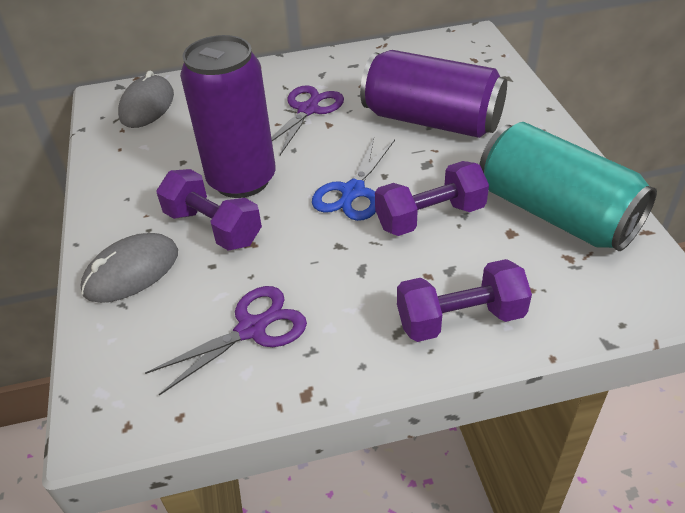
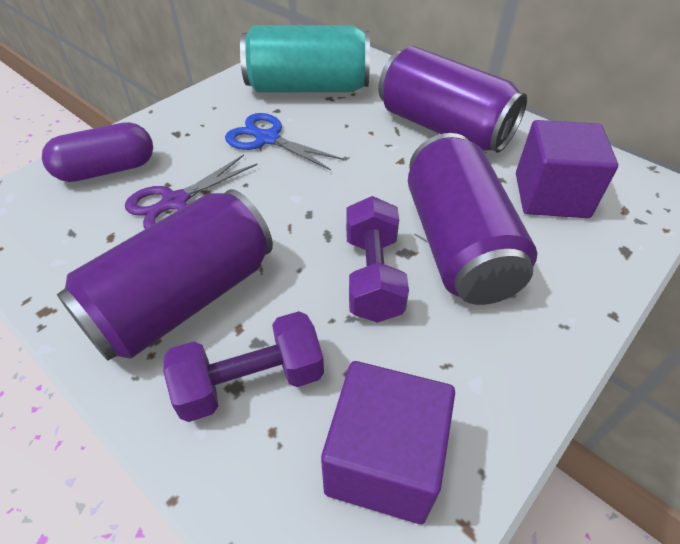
grey mouse: 2 -> 0
purple can: 2 -> 3
purple capsule: 0 -> 1
purple cube: 0 -> 2
purple dumbbell: 3 -> 2
purple scissors: 2 -> 1

